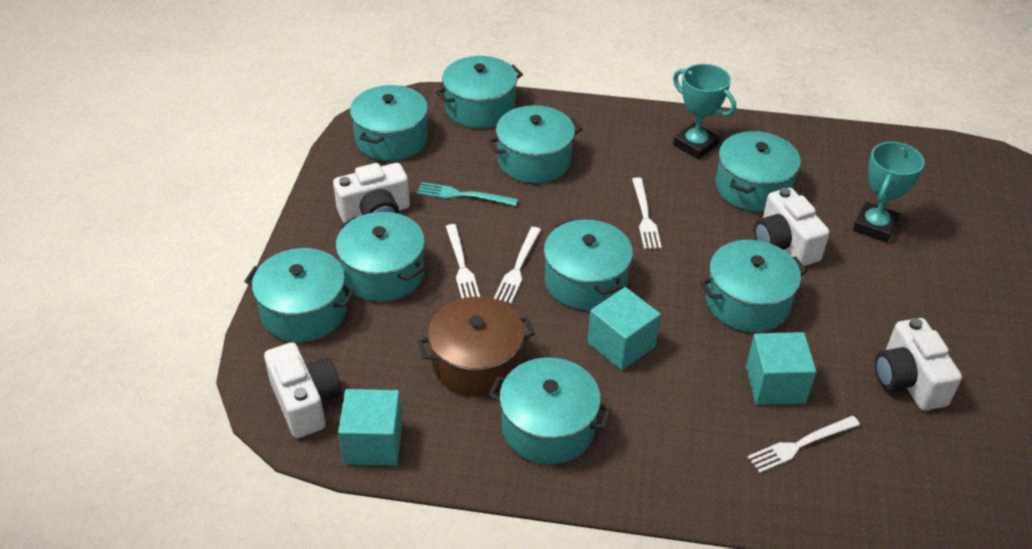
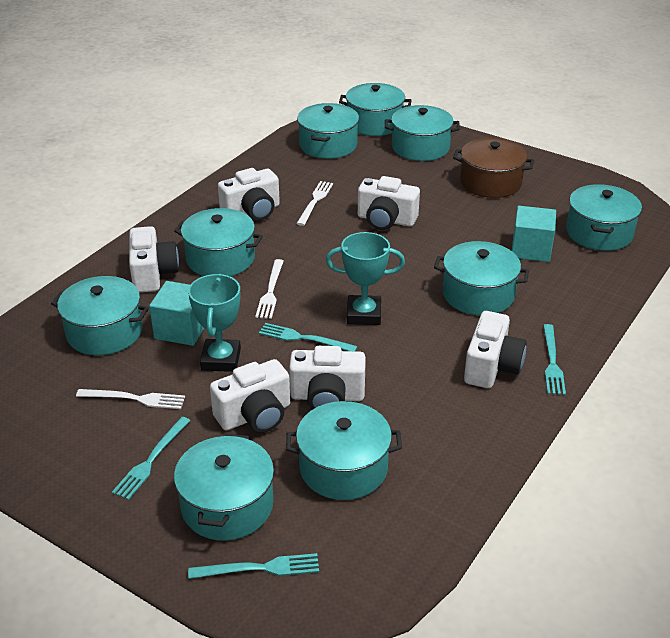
turquoise cube: 3 -> 2
turquoise fork: 1 -> 4
white camera: 4 -> 6
white fork: 4 -> 3

